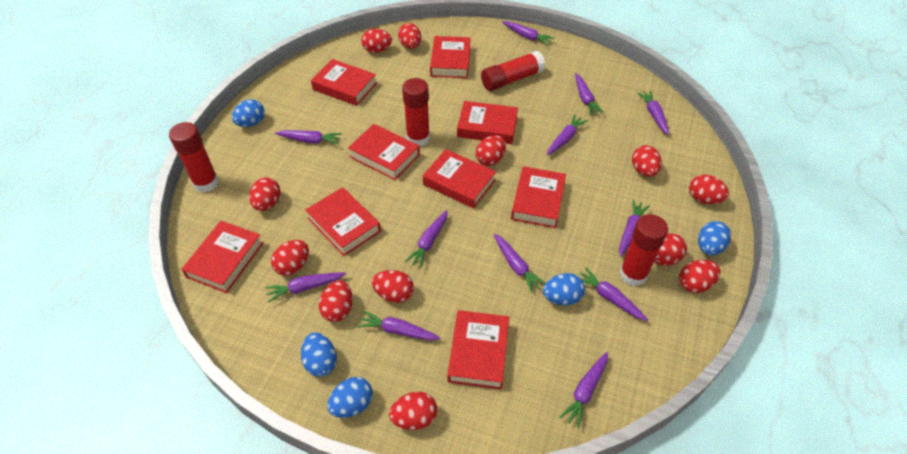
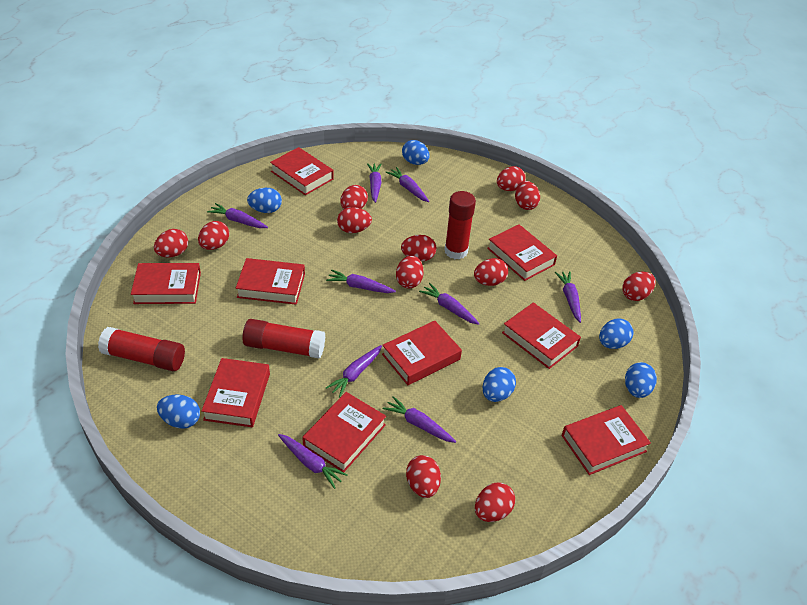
blue egg: 5 -> 6
purple carrot: 12 -> 9
red glue stick: 4 -> 3

